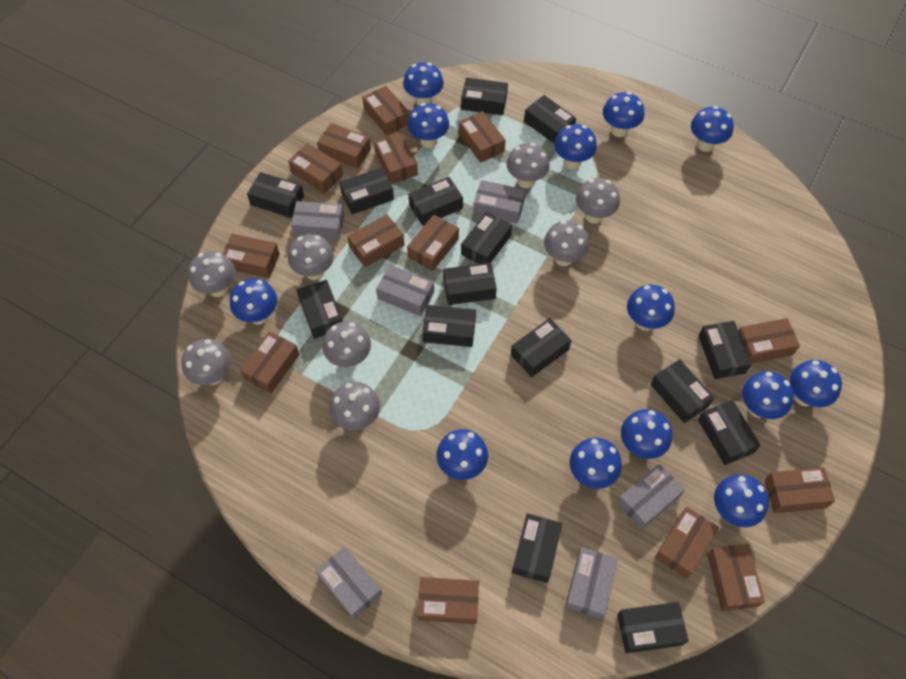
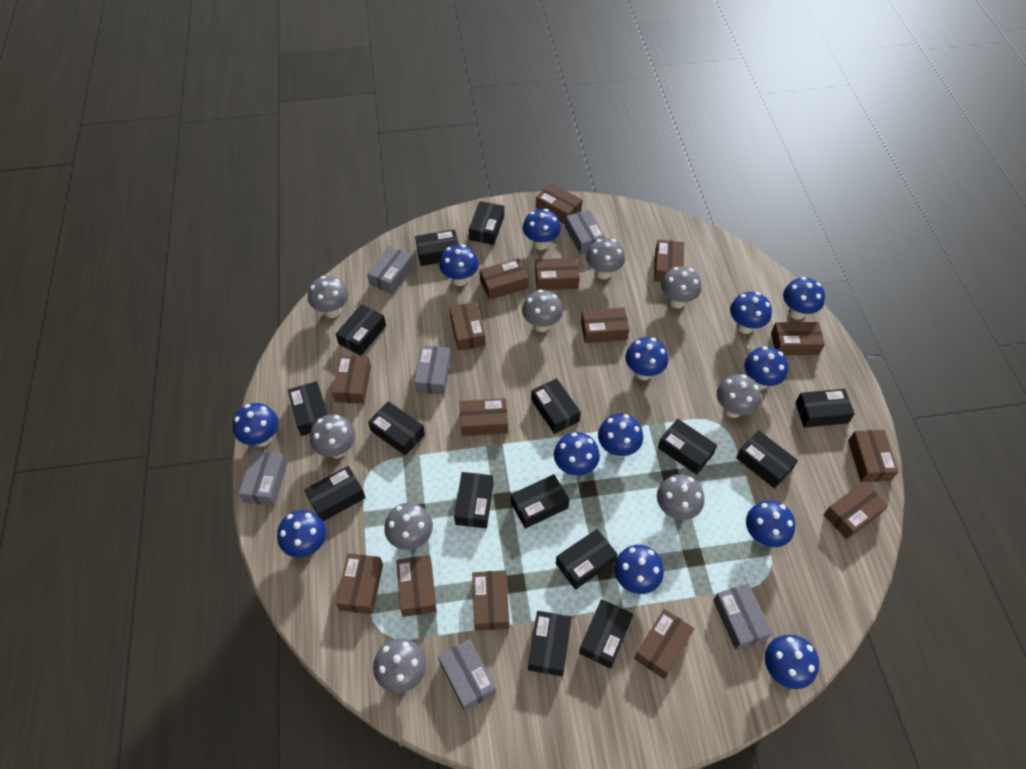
brown box: 14 -> 15
grey mushroom: 8 -> 9

